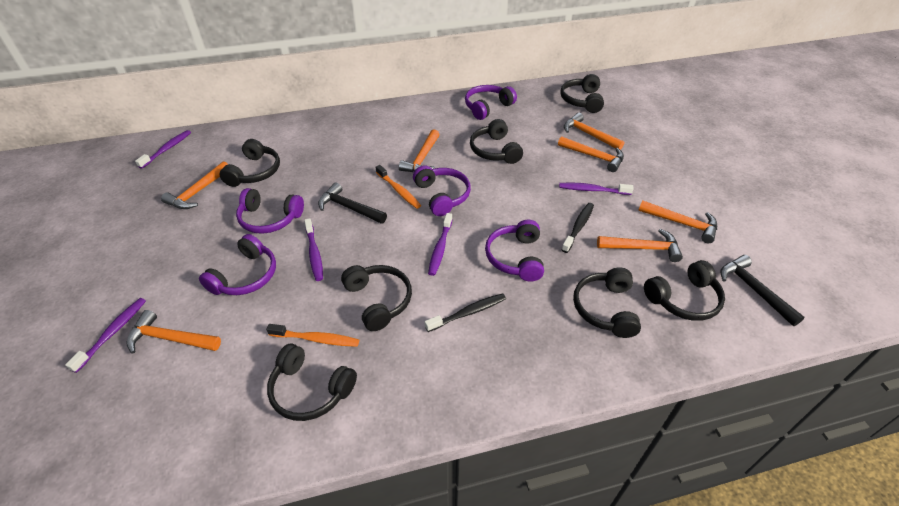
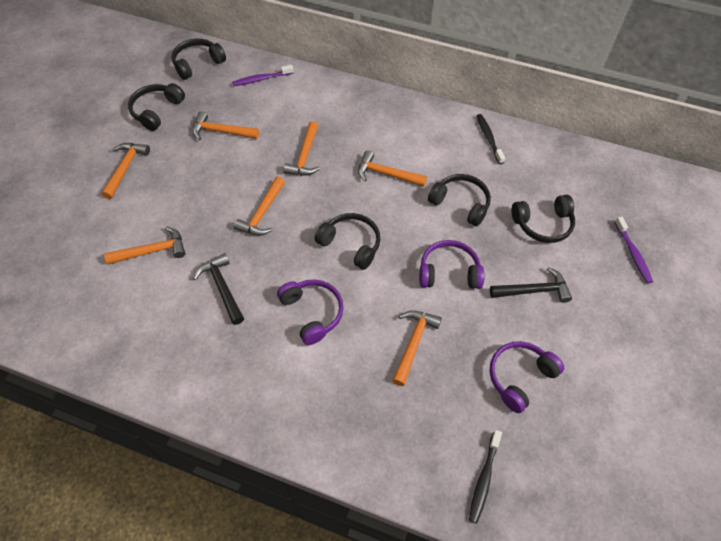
black headphones: 7 -> 5
orange toothbrush: 2 -> 0
purple headphones: 5 -> 3
purple toothbrush: 5 -> 2

